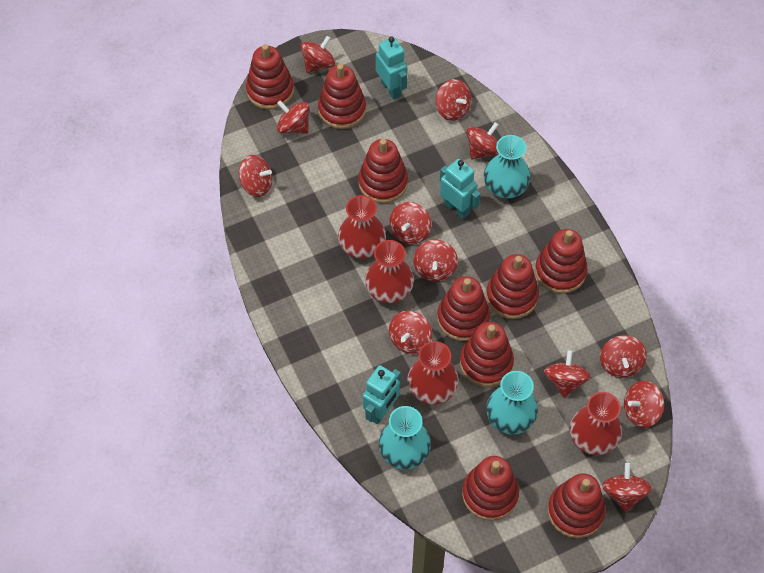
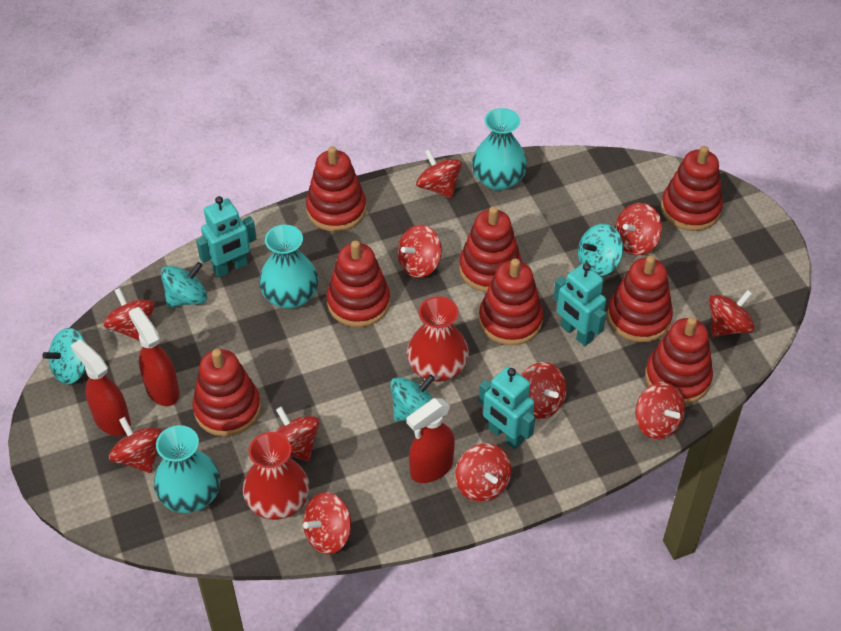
red spinning top: 12 -> 11
red spray bottle: 0 -> 3
red stacking toy: 9 -> 8
red vase: 4 -> 2
turquoise spinning top: 0 -> 4

